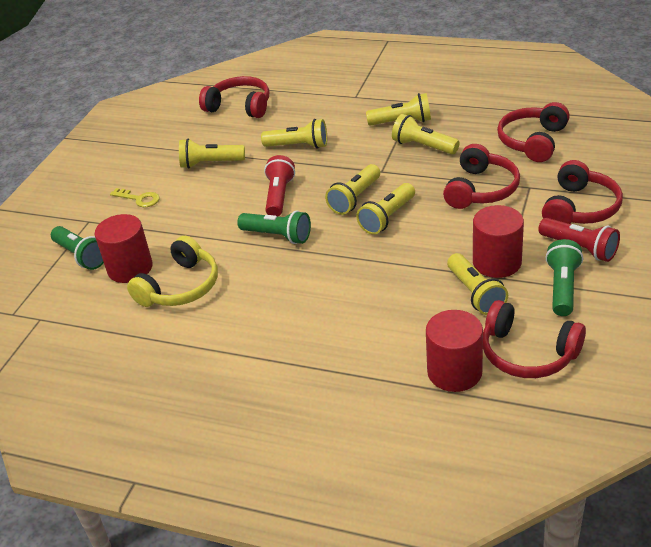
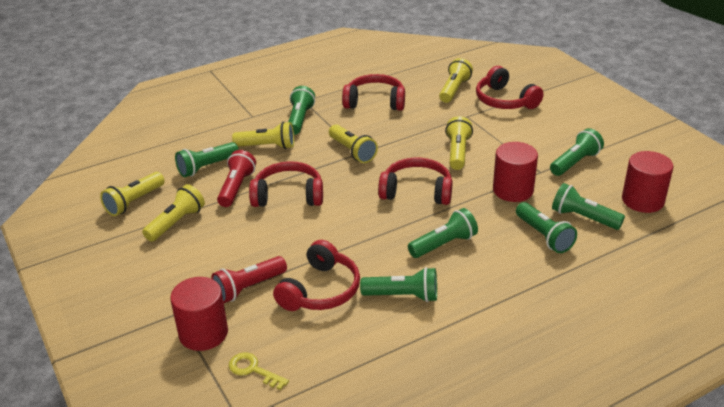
green flashlight: 3 -> 7
yellow flashlight: 7 -> 6
yellow headphones: 1 -> 0

